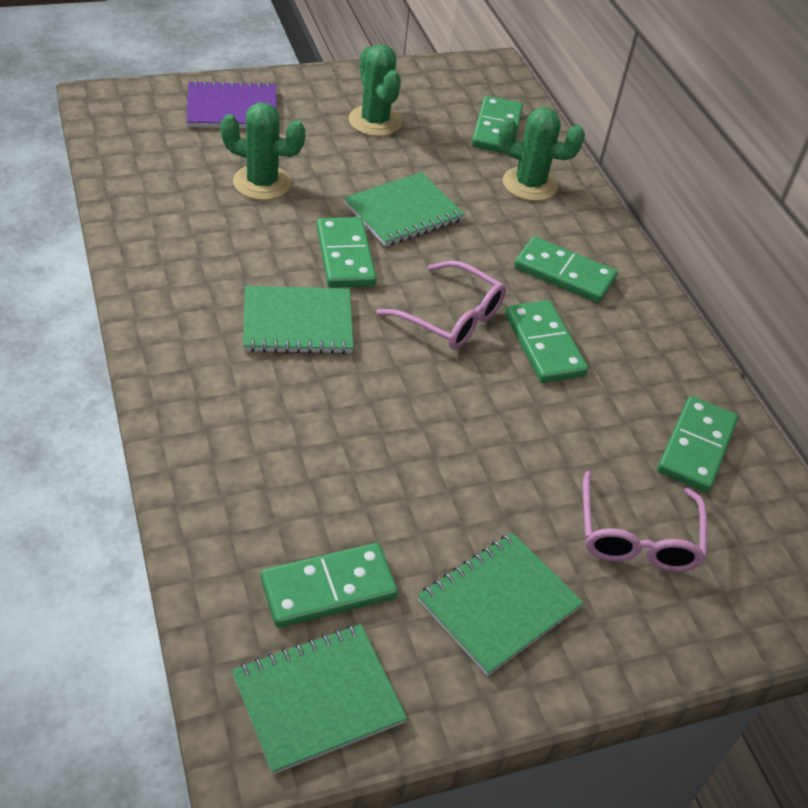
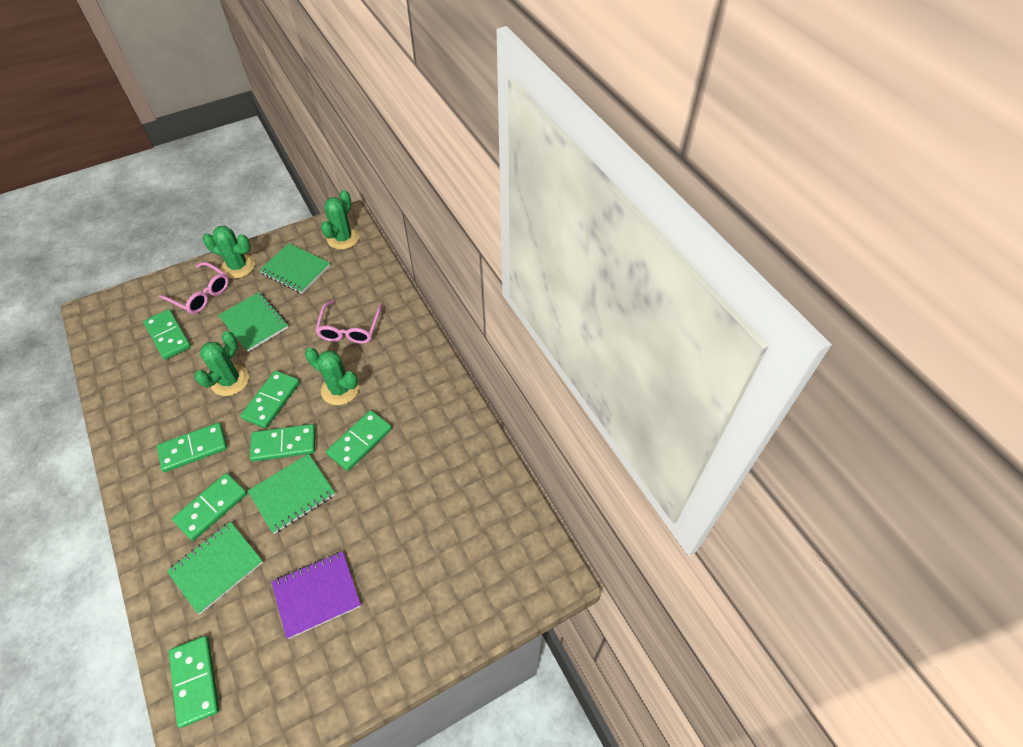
green cactus: 3 -> 4
green domino: 6 -> 7

